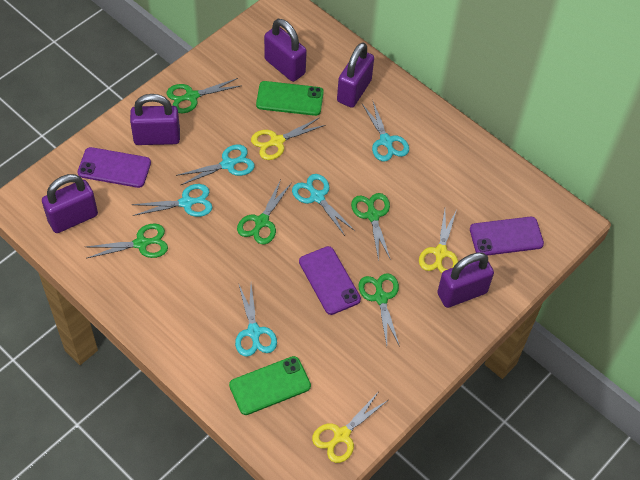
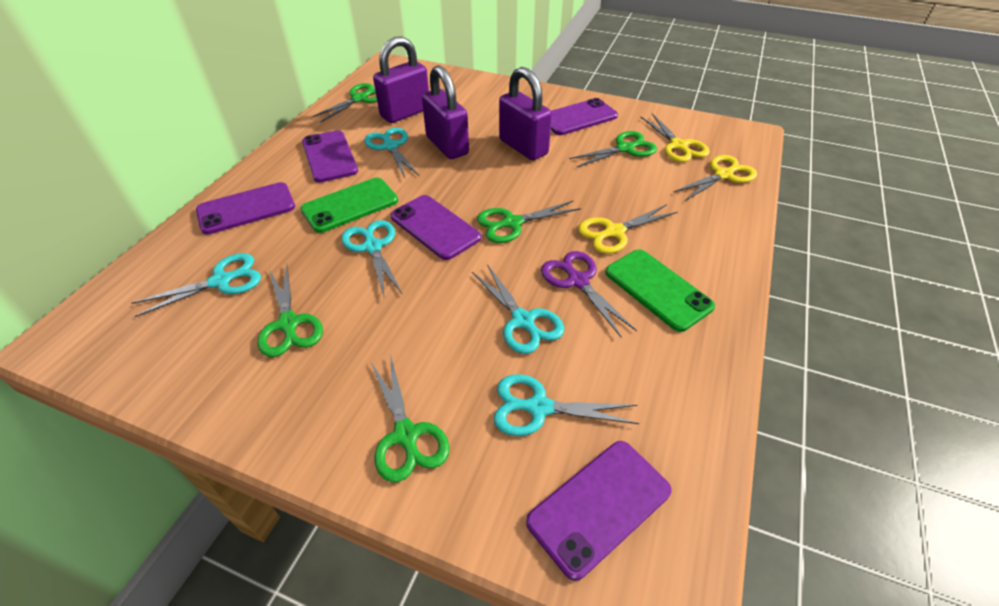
purple padlock: 5 -> 3
purple phone: 3 -> 5
purple scissors: 0 -> 1

